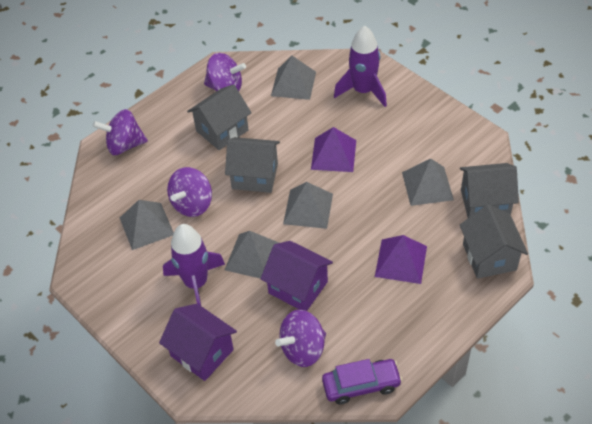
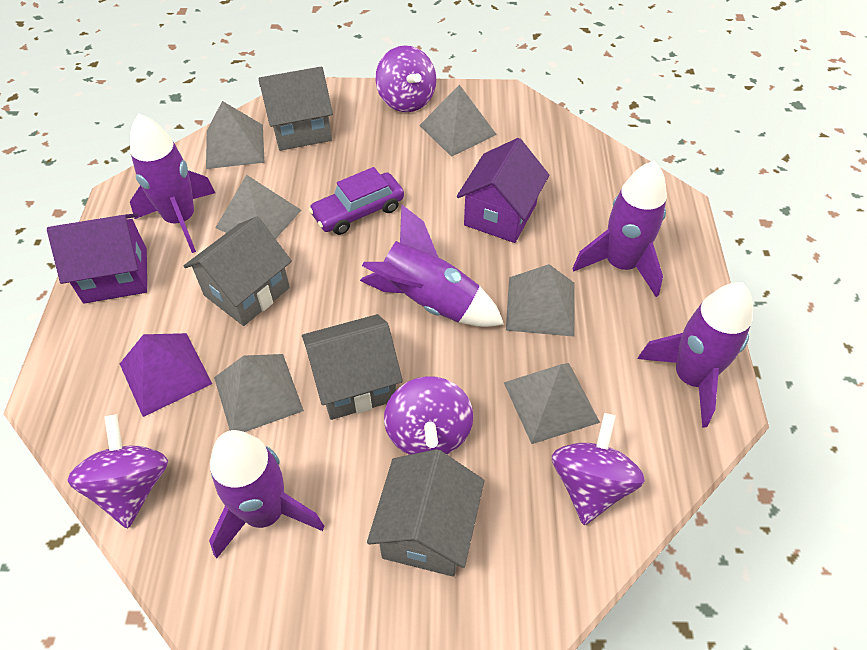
grey pyramid: 5 -> 6
purple pyramid: 2 -> 1
purple rocket: 2 -> 5

